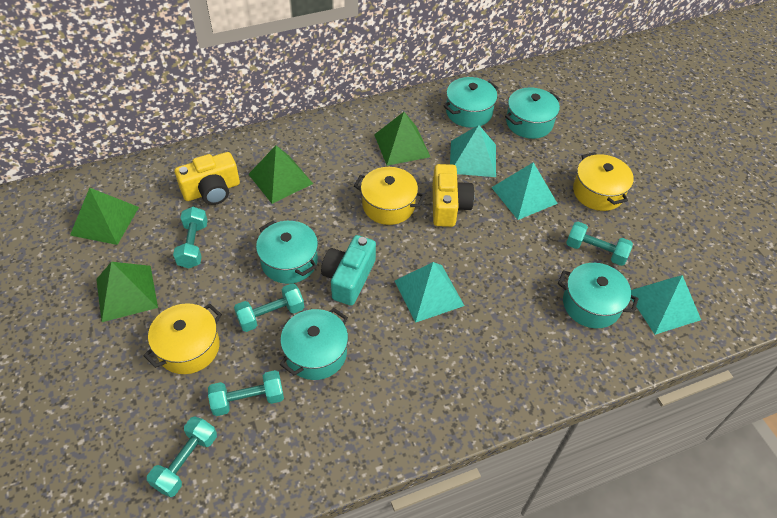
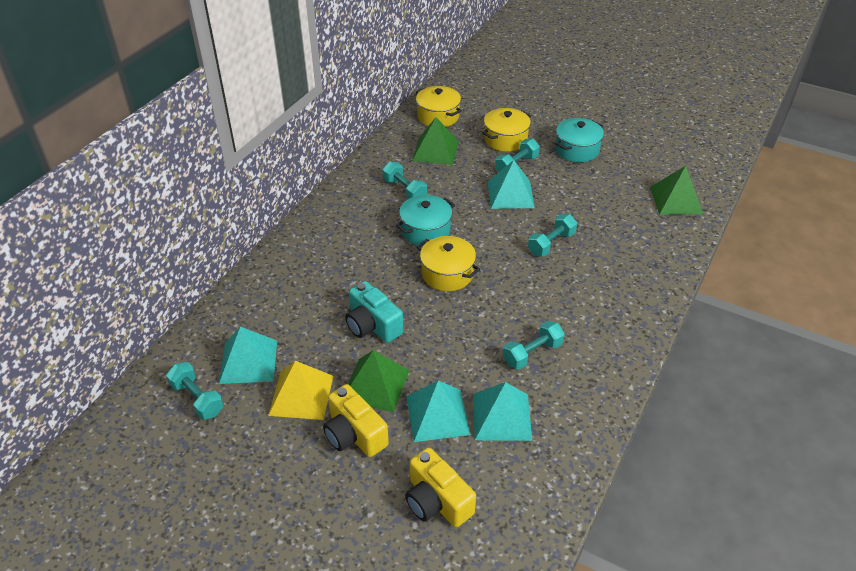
green pyramid: 4 -> 3
turquoise pot: 5 -> 2
yellow pyramid: 0 -> 1

